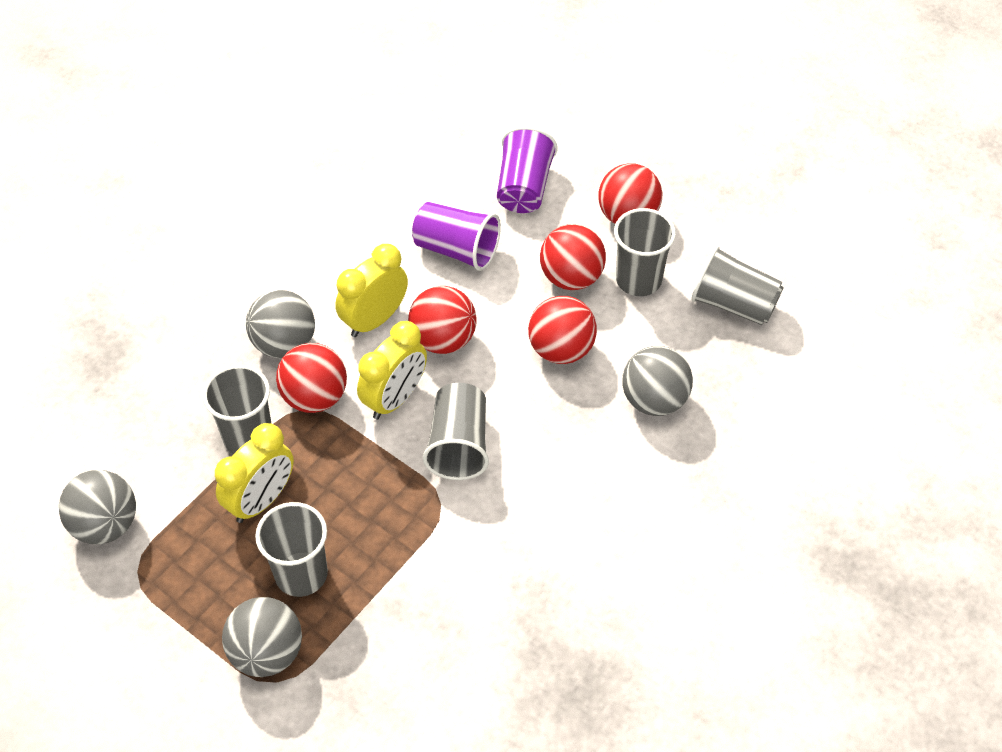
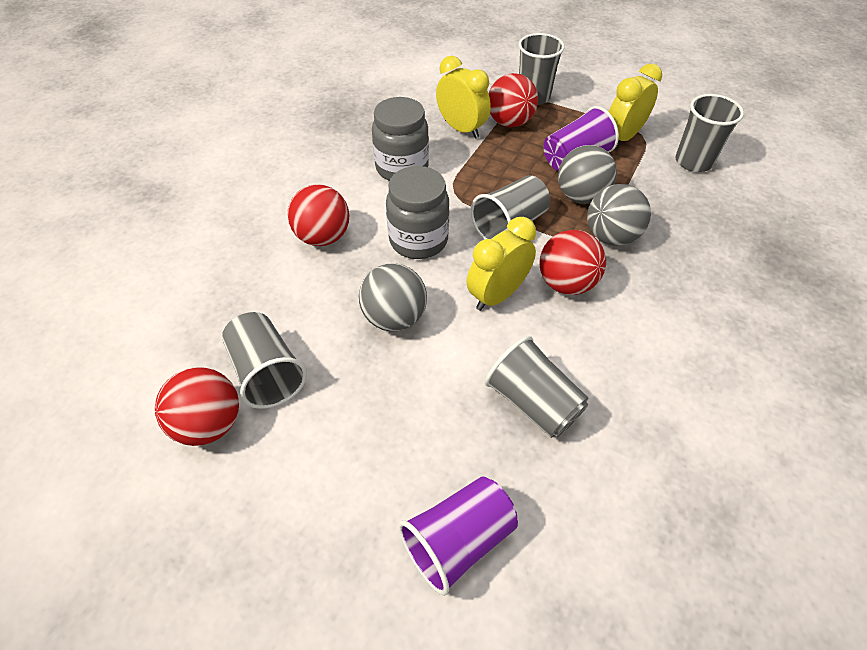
grey ball: 4 -> 3
grey jar: 0 -> 2
red ball: 5 -> 4

